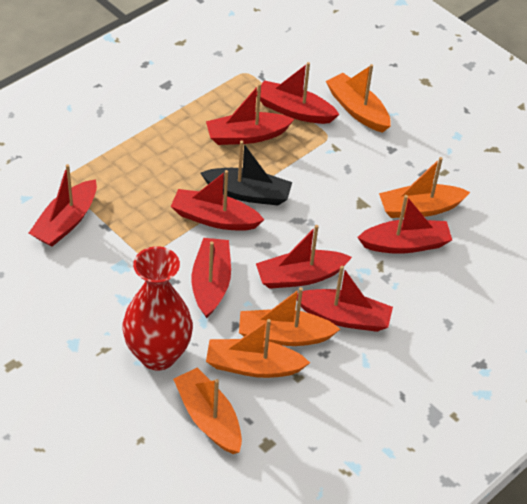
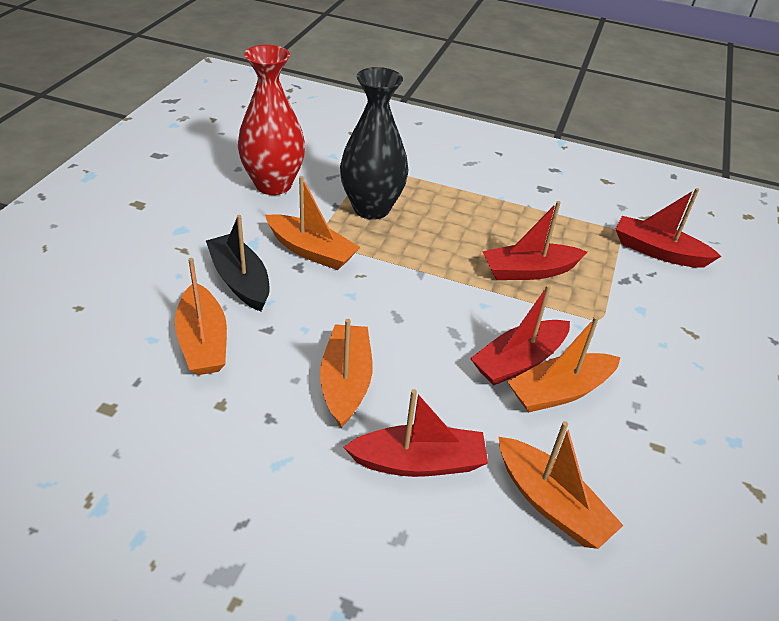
black vase: 0 -> 1
red boat: 8 -> 4

